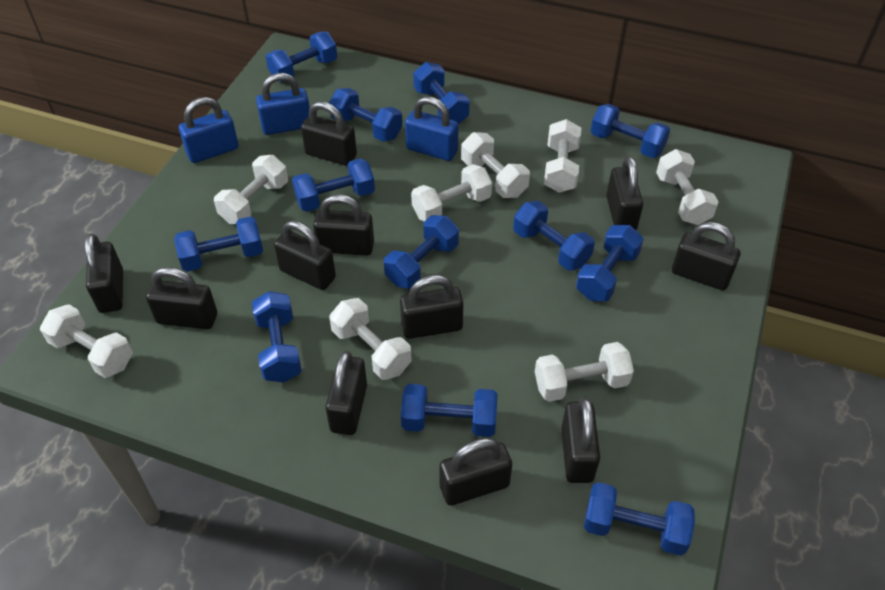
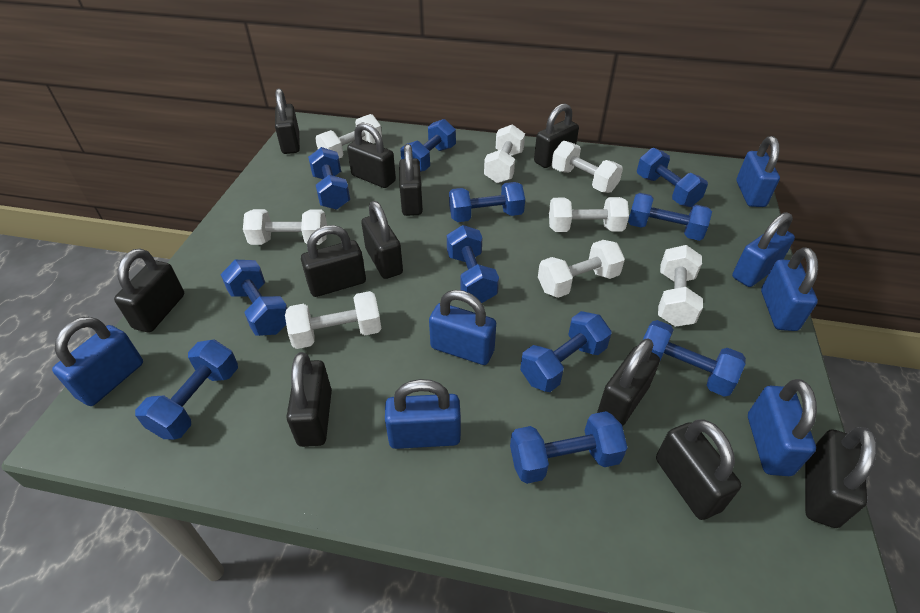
blue dumbbell: 12 -> 11
blue padlock: 3 -> 7

